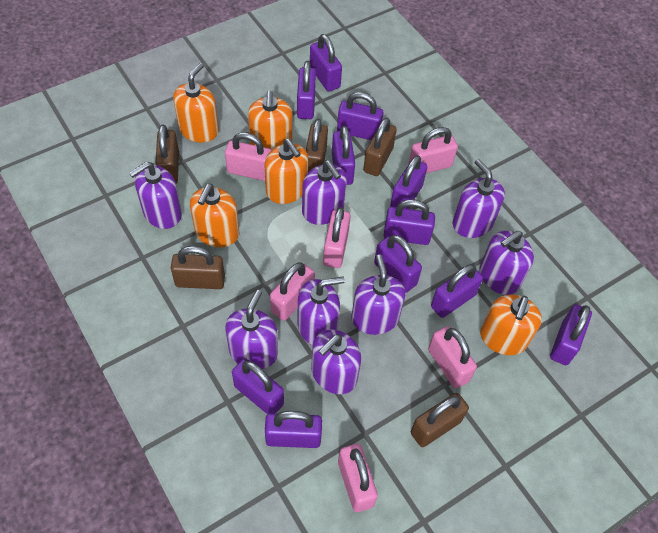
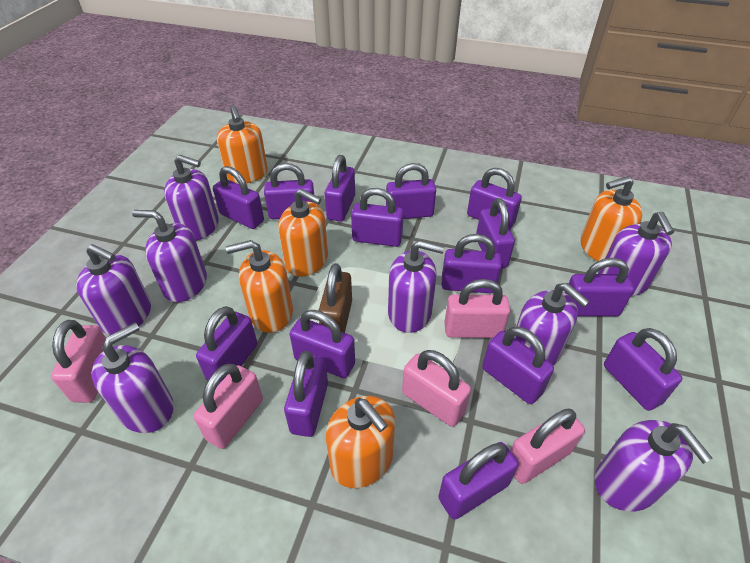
brown padlock: 5 -> 1
pink padlock: 6 -> 5
purple padlock: 11 -> 15

